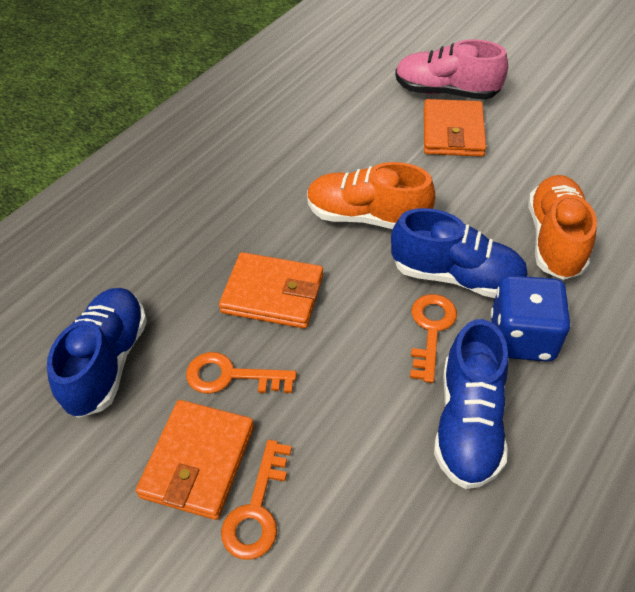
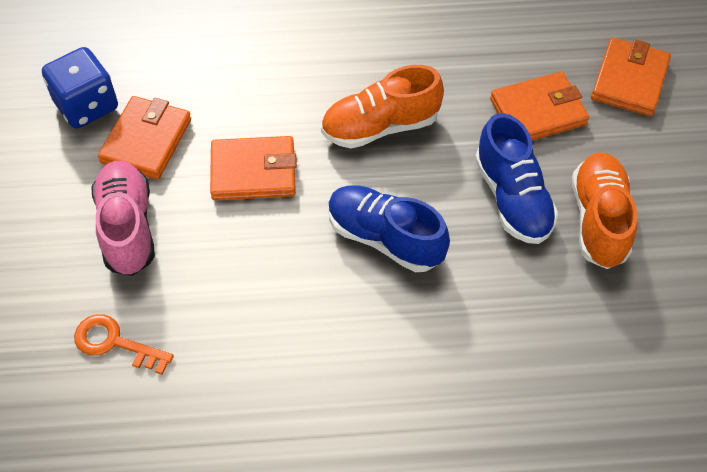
blue shoe: 3 -> 2
orange key: 3 -> 1
orange wallet: 3 -> 4

